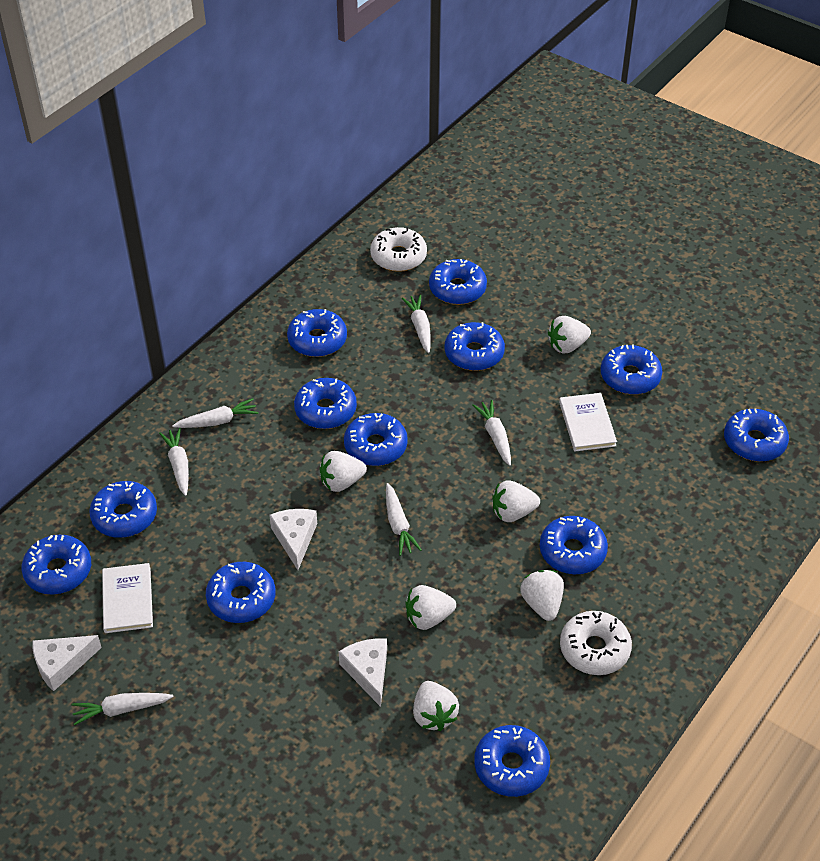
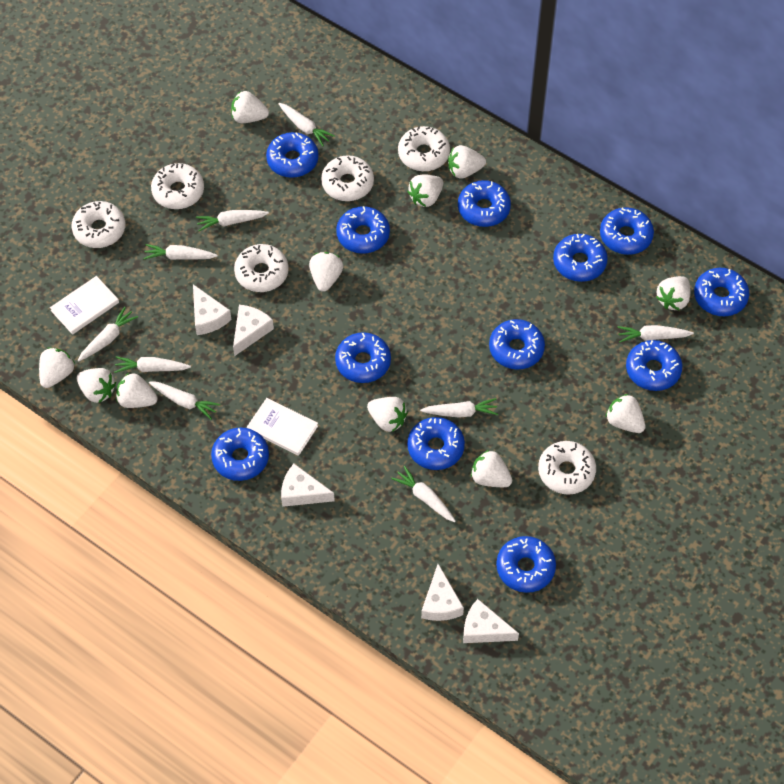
white carrot: 6 -> 9
white cheese: 3 -> 5
white donut: 2 -> 6
white strawberry: 6 -> 11

